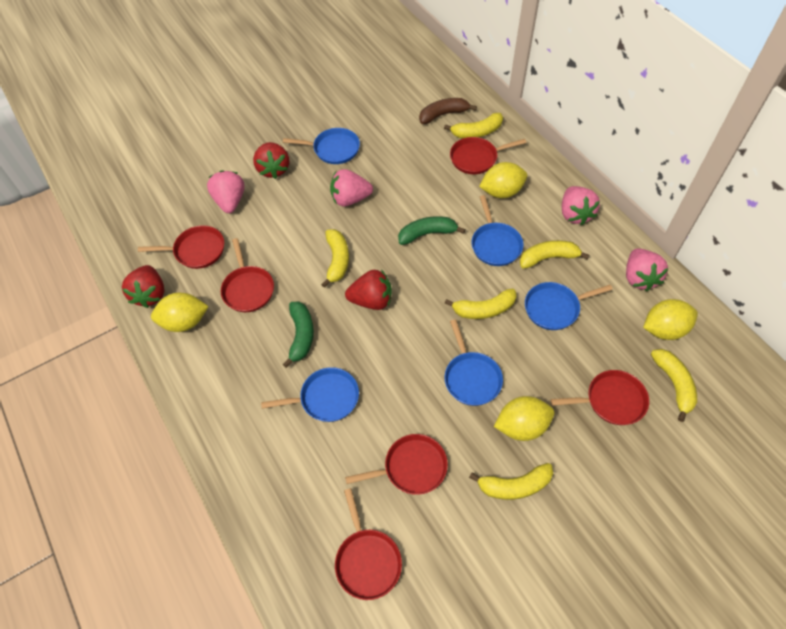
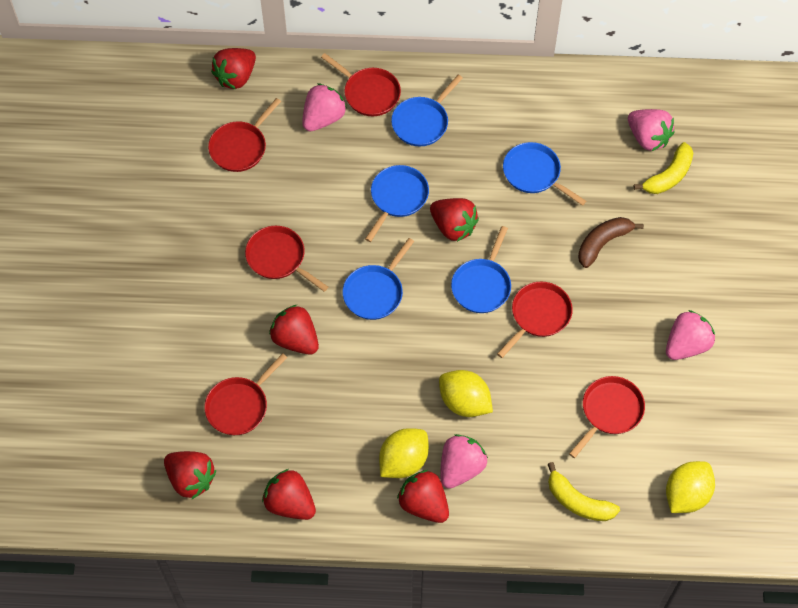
green banana: 2 -> 0
red strawberry: 3 -> 6
yellow banana: 6 -> 2
yellow lemon: 4 -> 3

